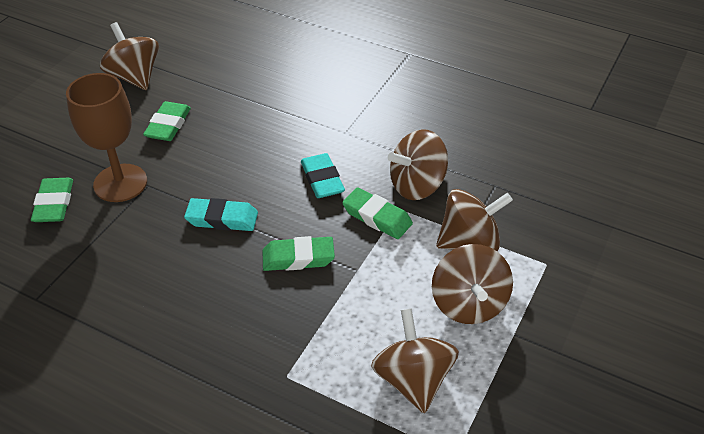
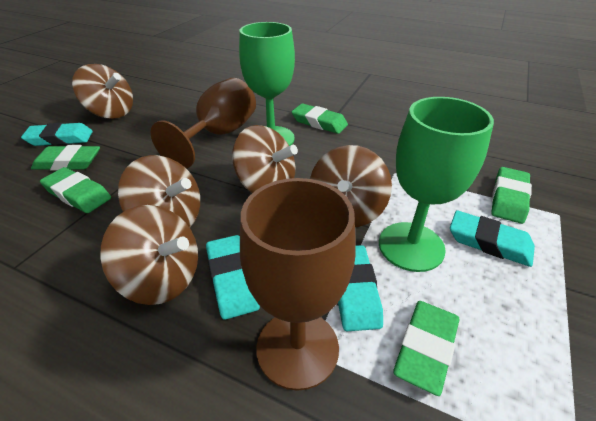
brown goblet: 1 -> 2
green eraser: 4 -> 5
green goblet: 0 -> 2
turquoise eraser: 2 -> 4

